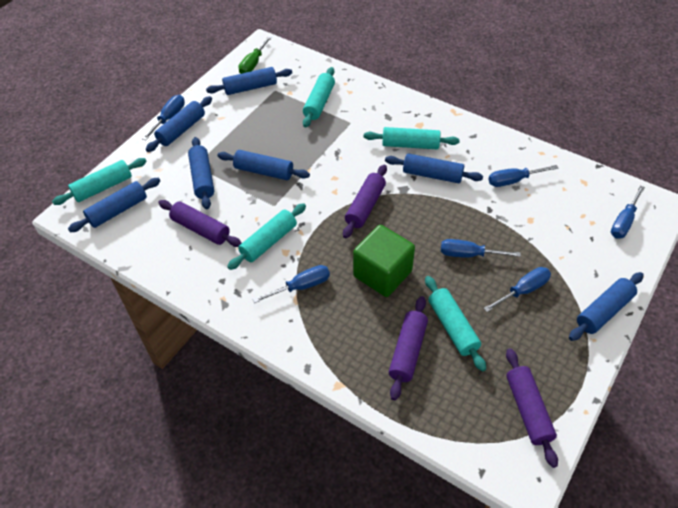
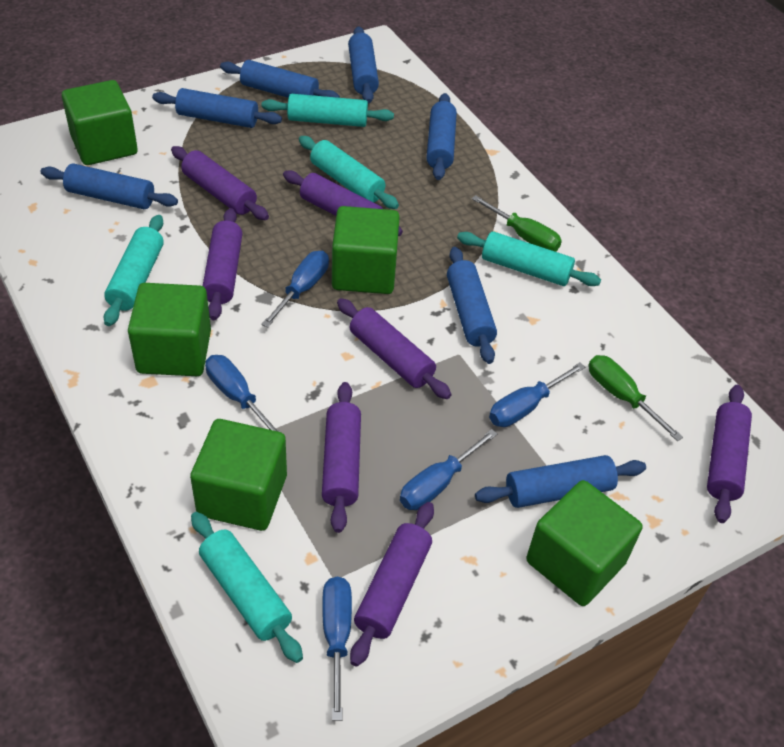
blue screwdriver: 6 -> 5
green cube: 1 -> 5
green screwdriver: 1 -> 2
purple rolling pin: 4 -> 7

